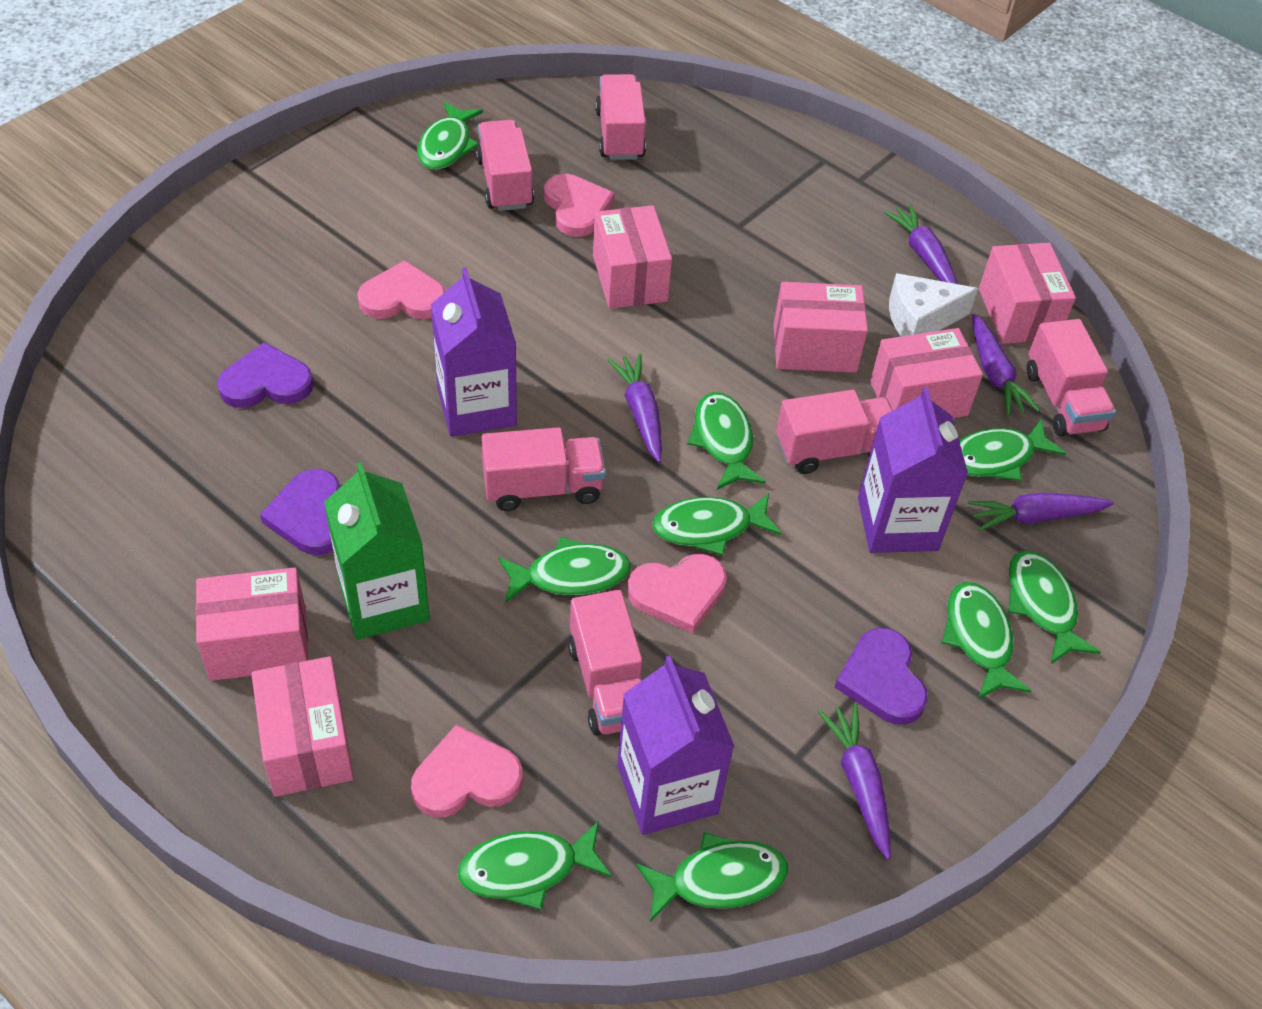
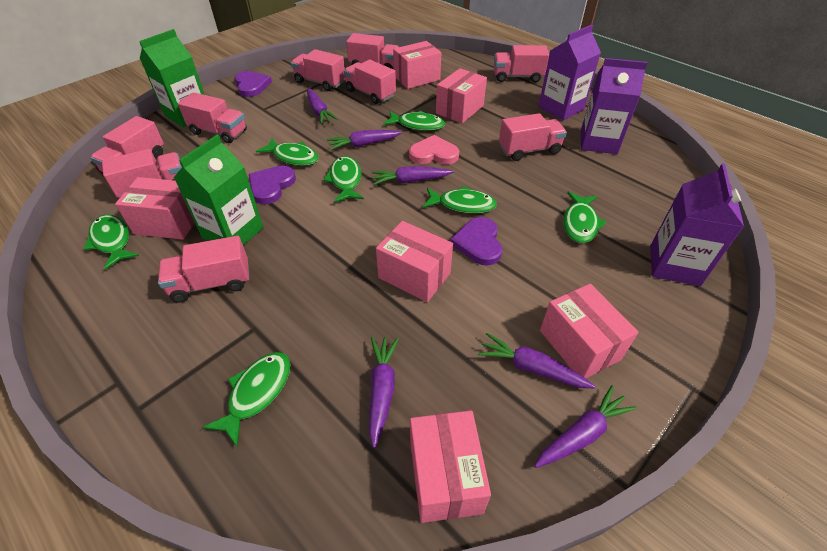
green carton: 1 -> 2
green fish: 9 -> 7
pink heart: 4 -> 1
pink truck: 6 -> 9
purple carrot: 5 -> 6
white cheese: 1 -> 0

